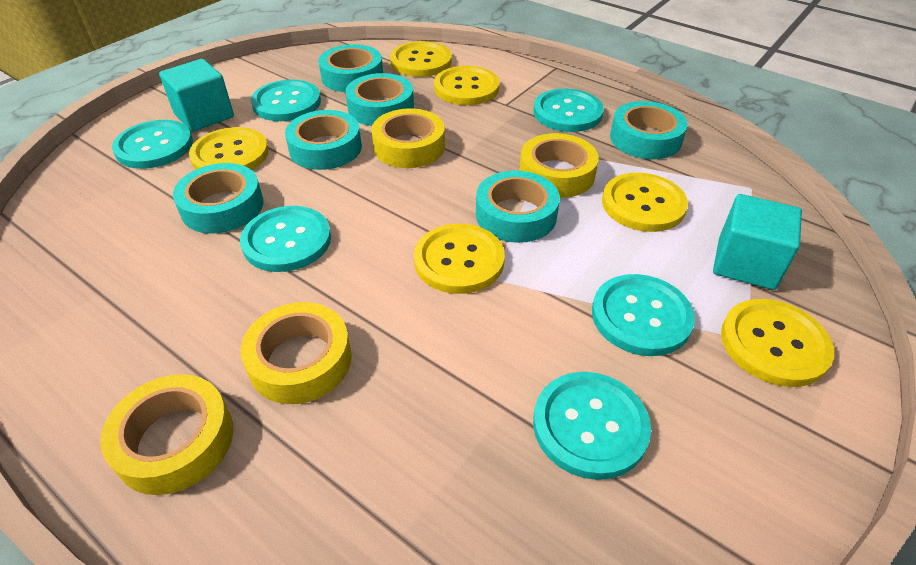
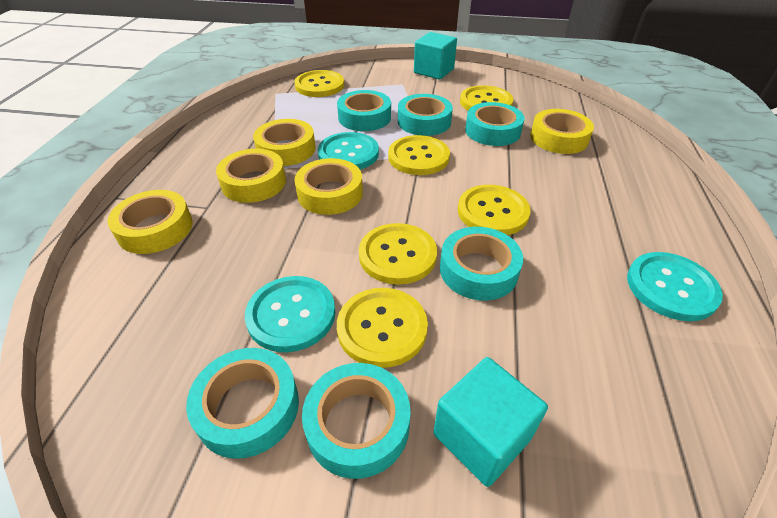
turquoise button: 6 -> 3
yellow tape: 4 -> 5

